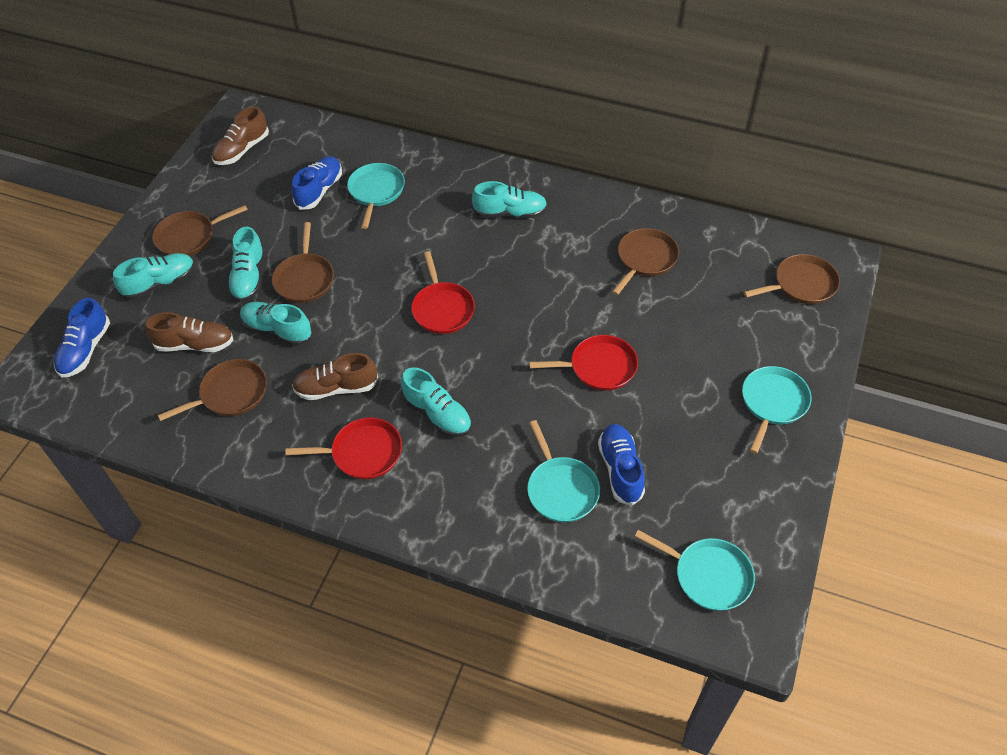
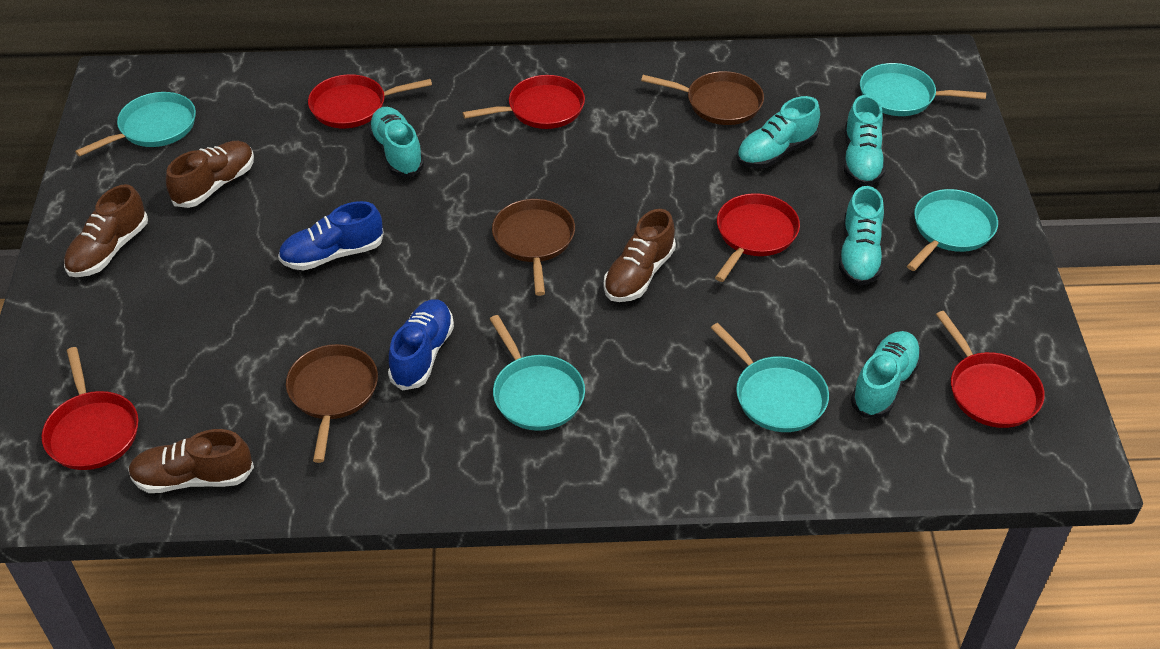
blue shoe: 3 -> 2
brown pan: 5 -> 3
brown shoe: 3 -> 4
red pan: 3 -> 5
turquoise pan: 4 -> 5

